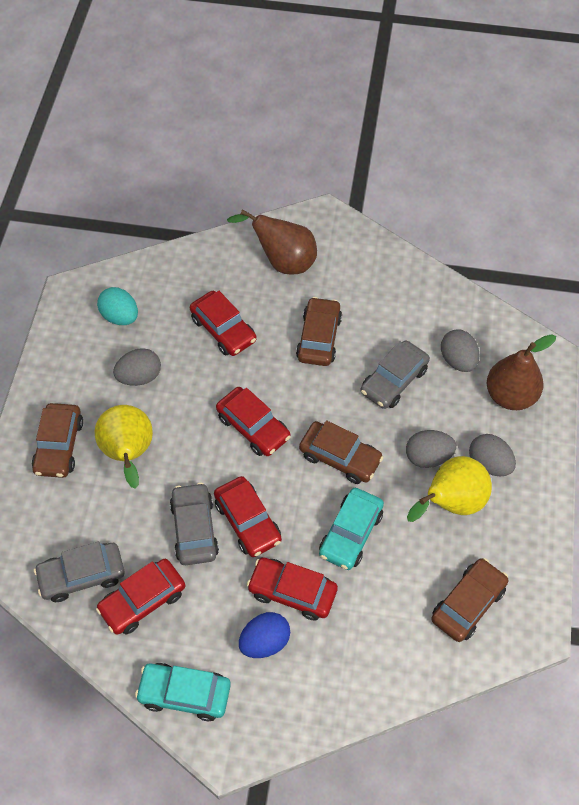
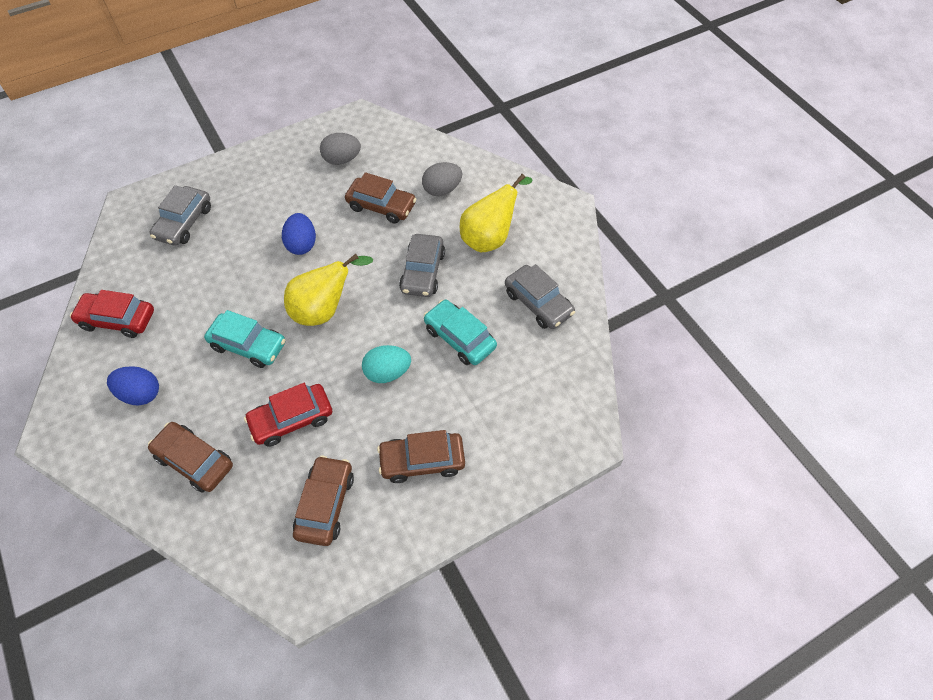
blue egg: 1 -> 2
brown pear: 2 -> 0
grey egg: 4 -> 2
red car: 5 -> 2

